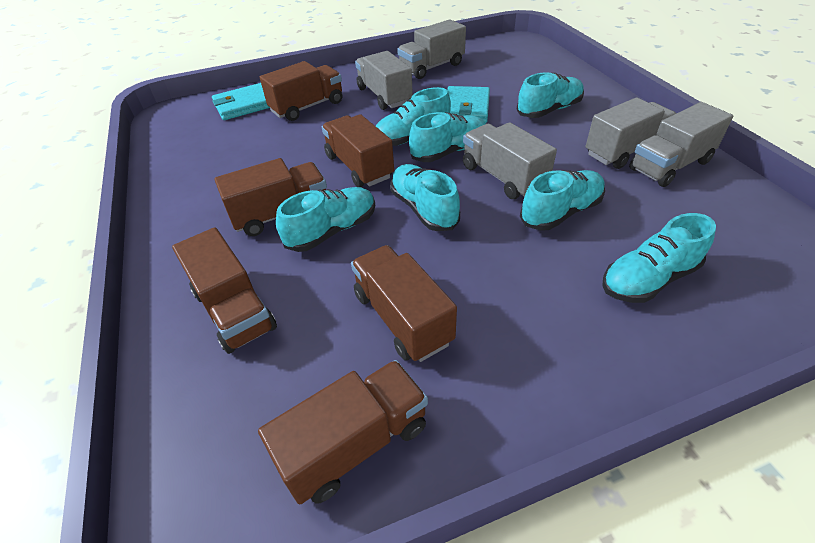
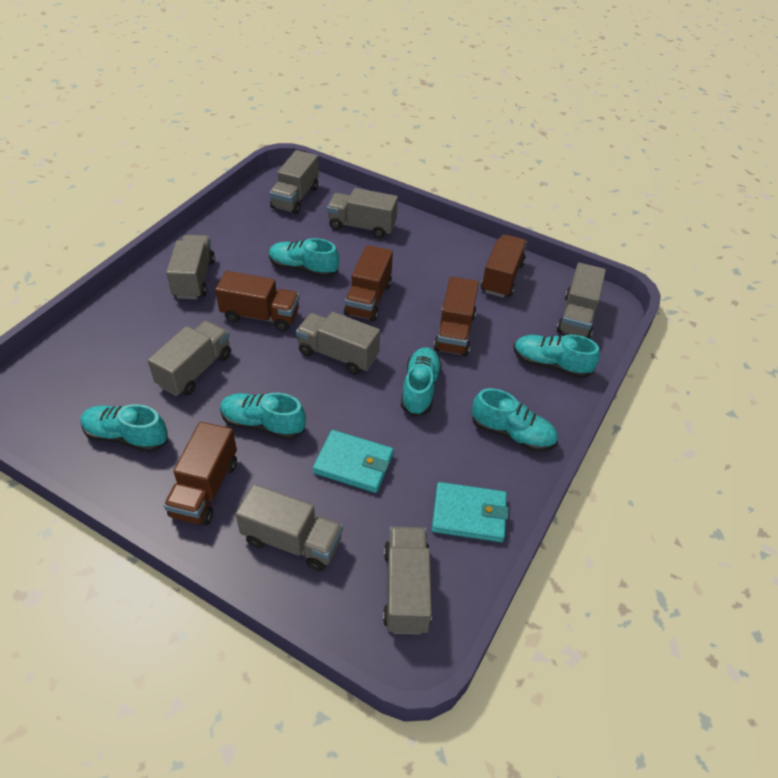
brown truck: 6 -> 5
grey truck: 5 -> 8
turquoise shoe: 7 -> 6

